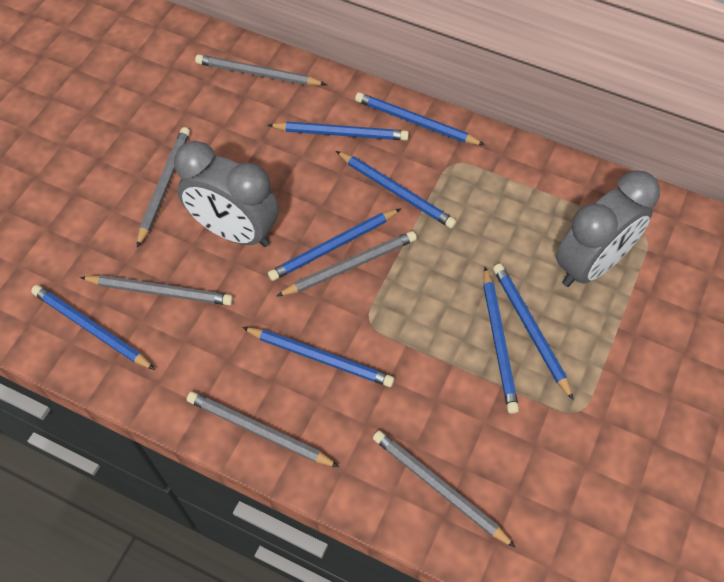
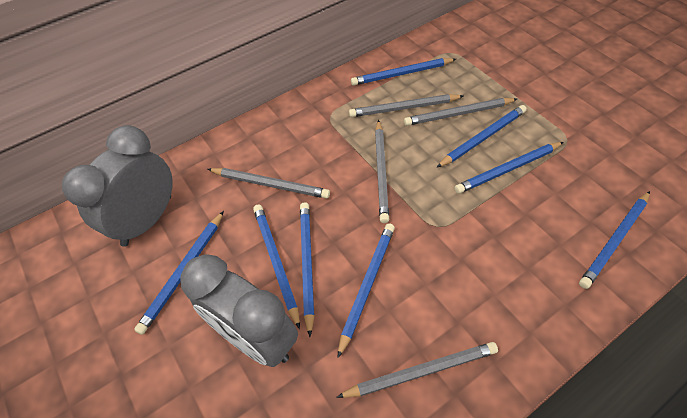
grey pencil: 6 -> 5

